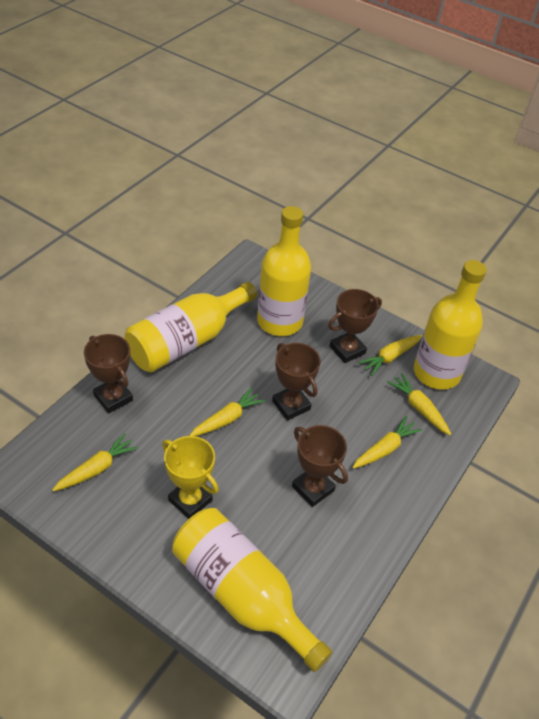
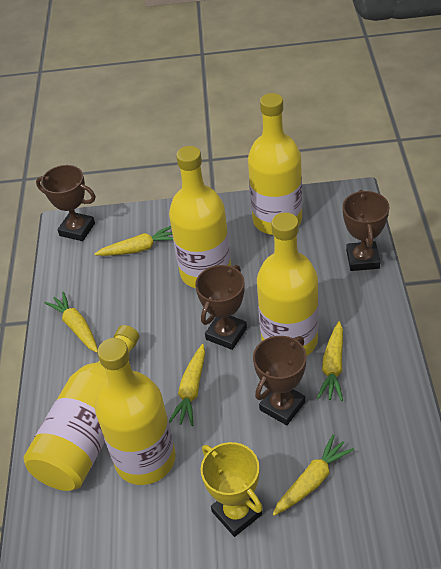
yellow bottle: 4 -> 5

